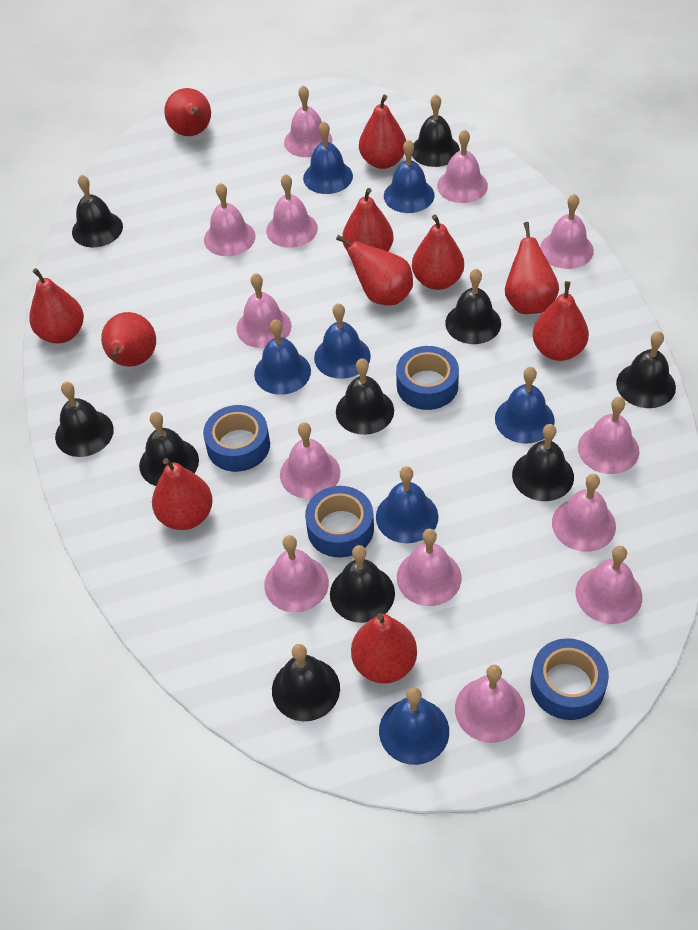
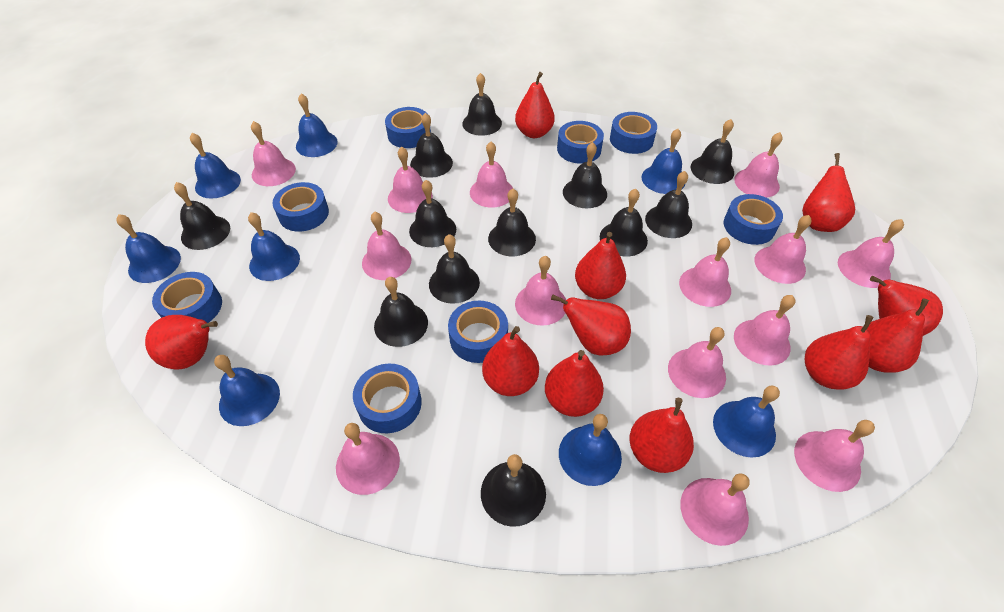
black bell: 10 -> 12
blue bell: 7 -> 8
blue tape: 4 -> 8
pink bell: 13 -> 14

